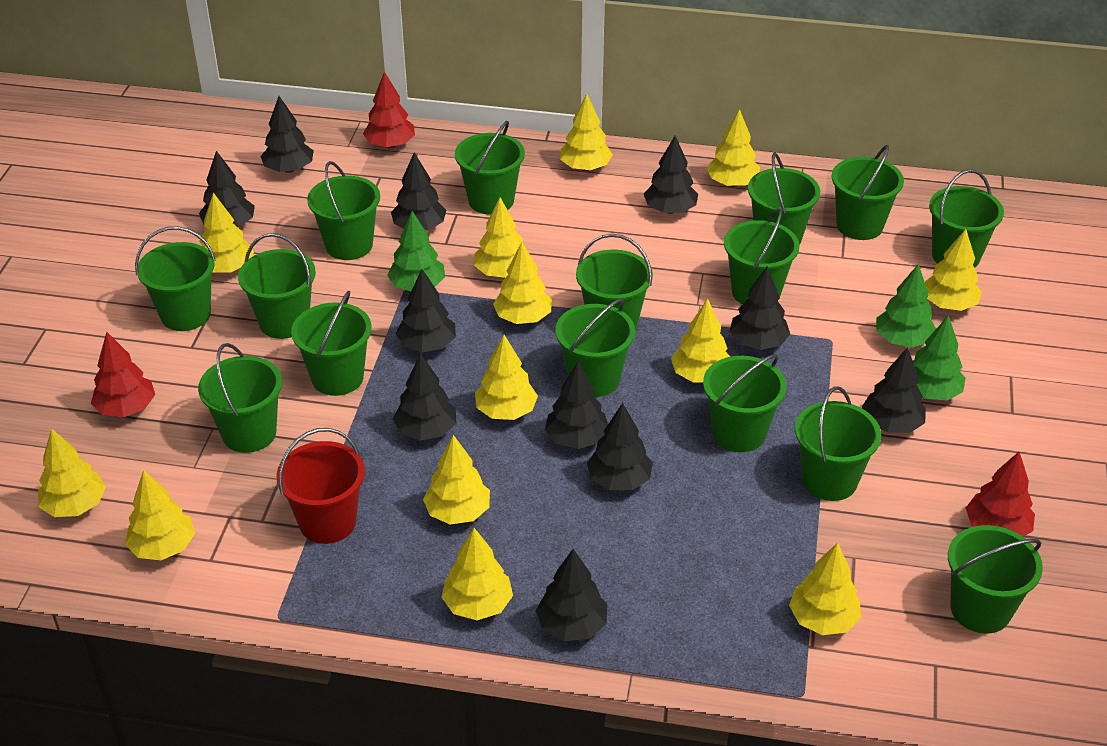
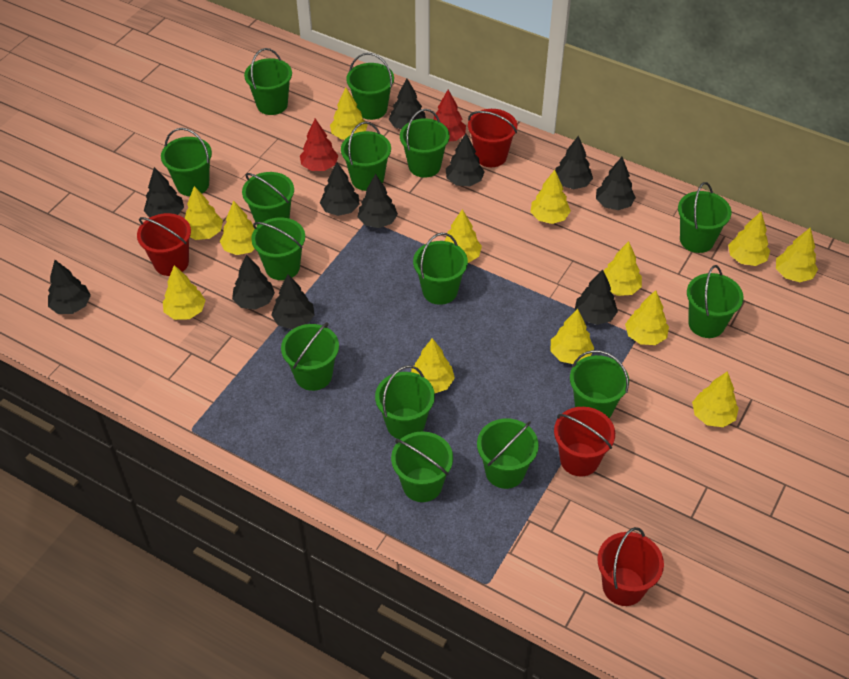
green tree: 3 -> 0
red bucket: 1 -> 4
red tree: 3 -> 2

